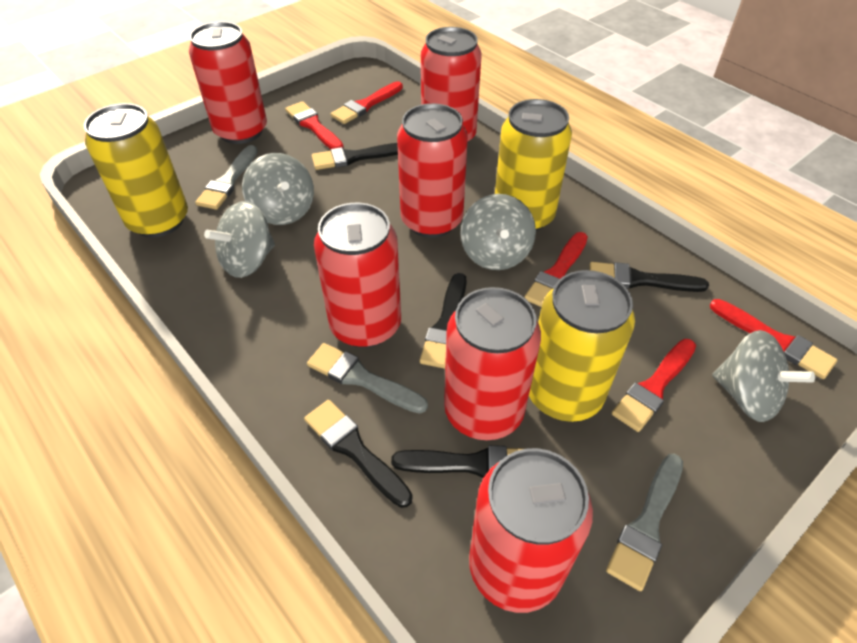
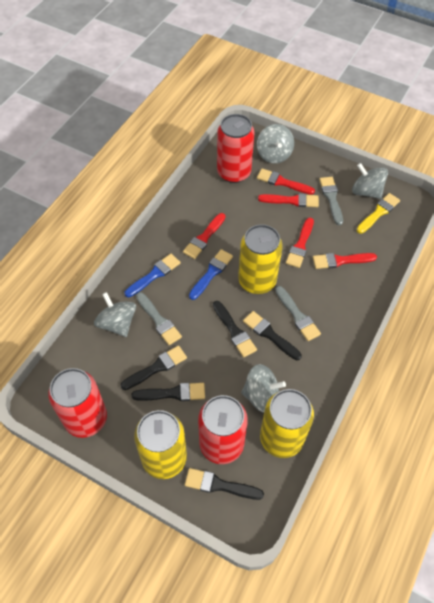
blue brush: 0 -> 2
red can: 6 -> 3
yellow brush: 0 -> 1

